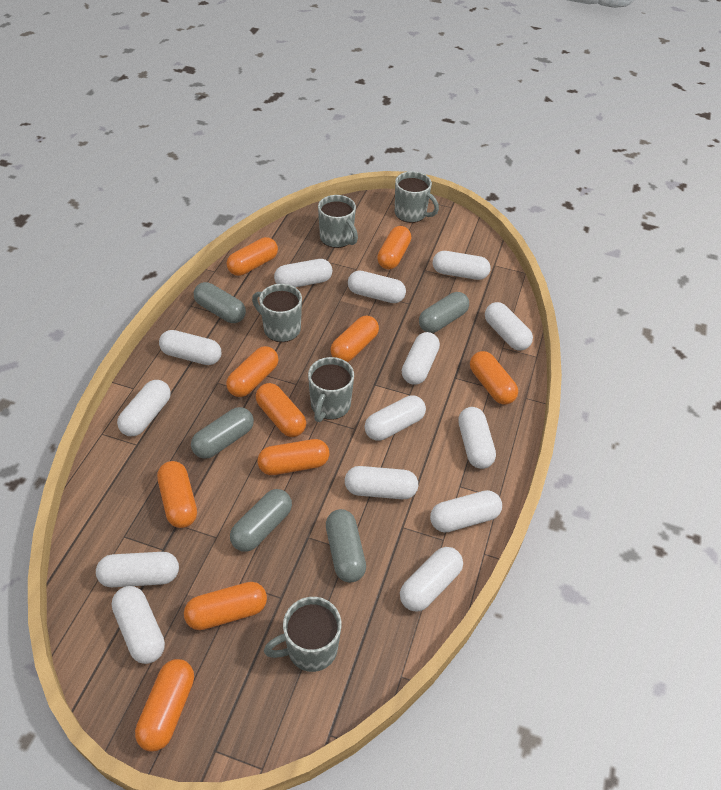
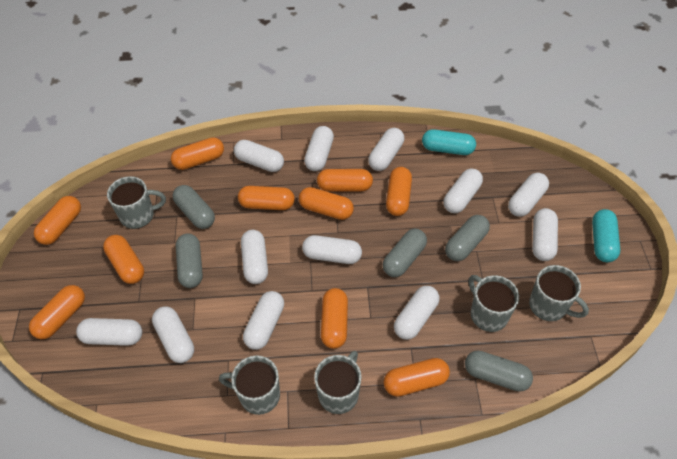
turquoise capsule: 0 -> 2
white capsule: 14 -> 12

